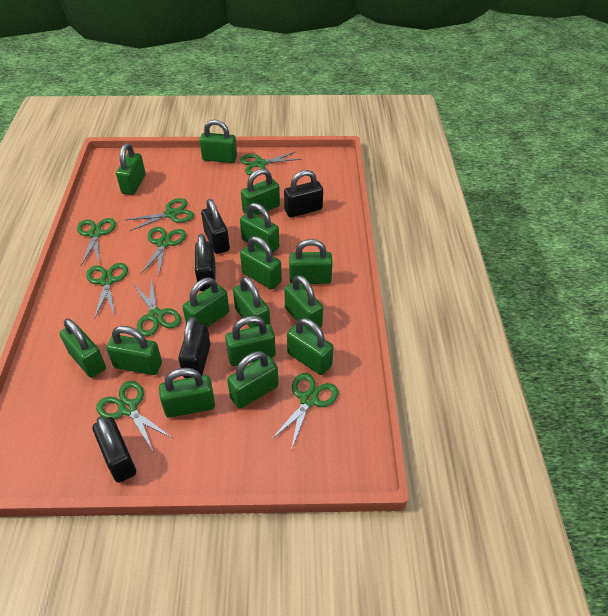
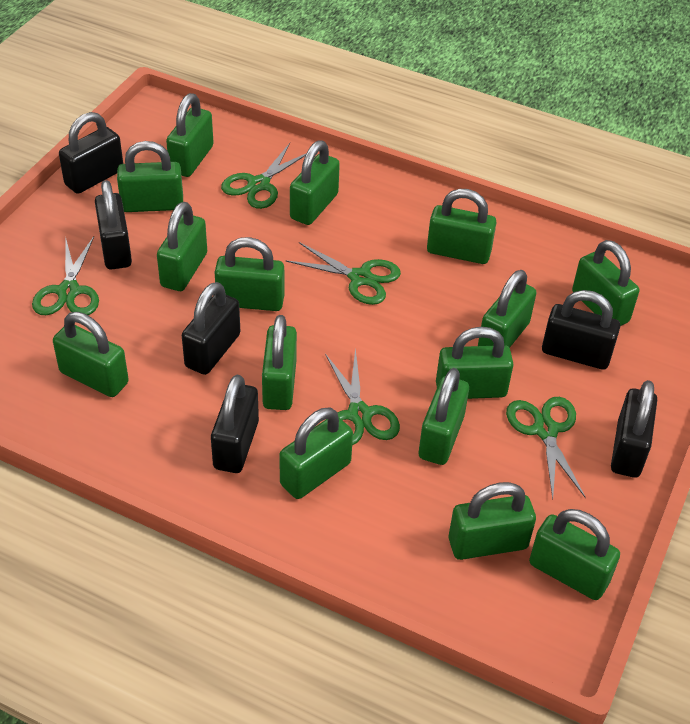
black padlock: 5 -> 6
green scissors: 8 -> 5

